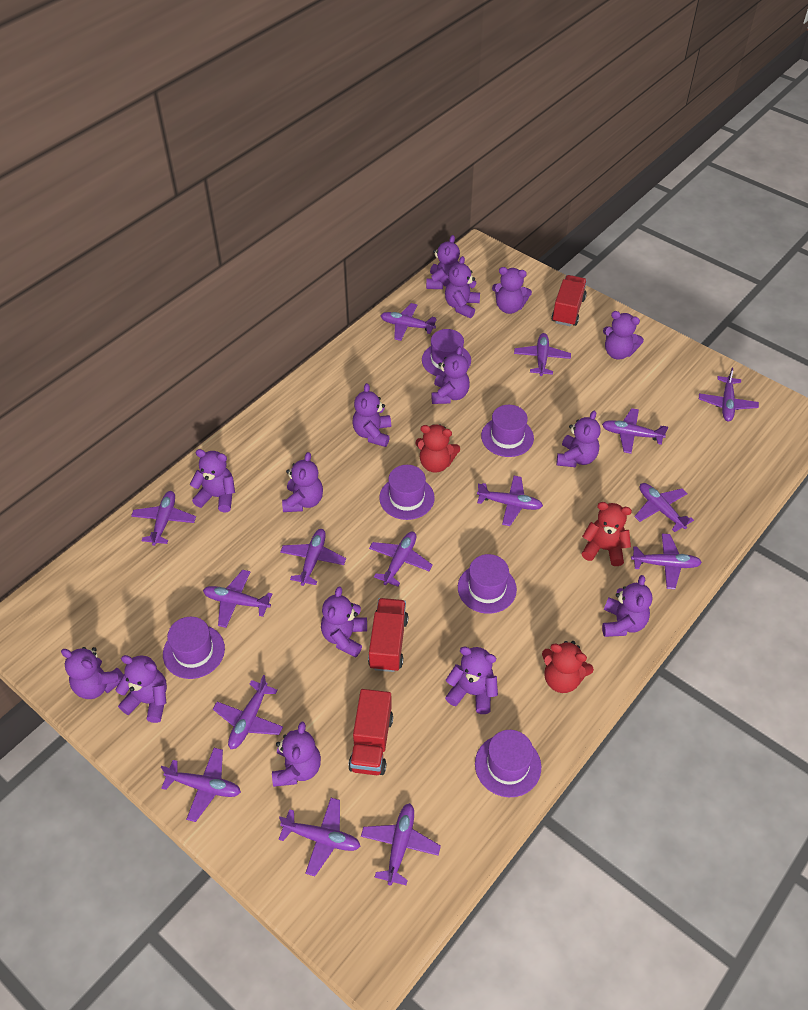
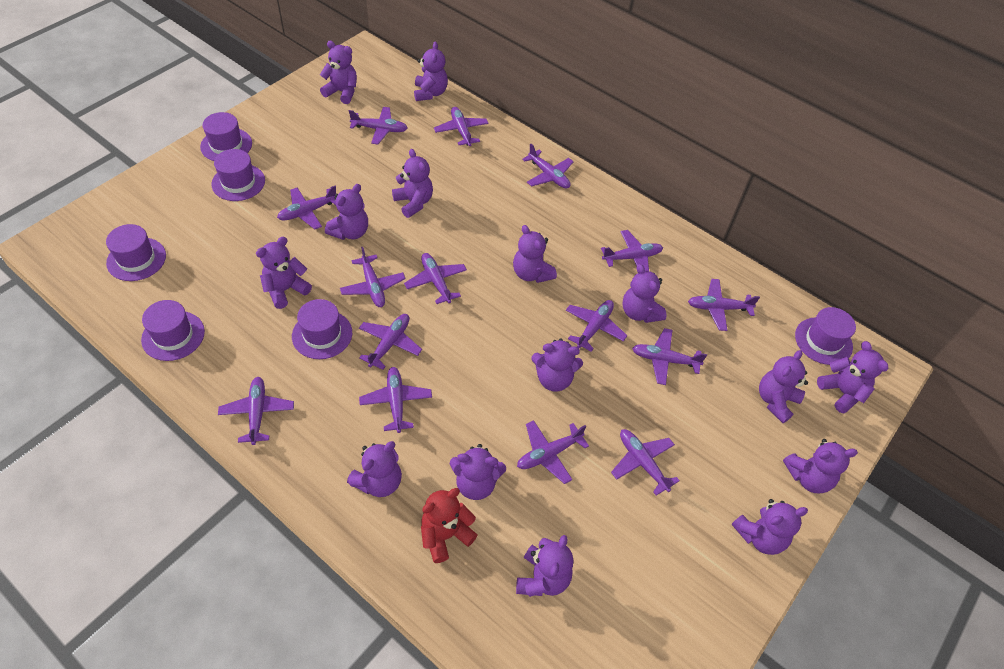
red teddy bear: 3 -> 1
red truck: 3 -> 0

